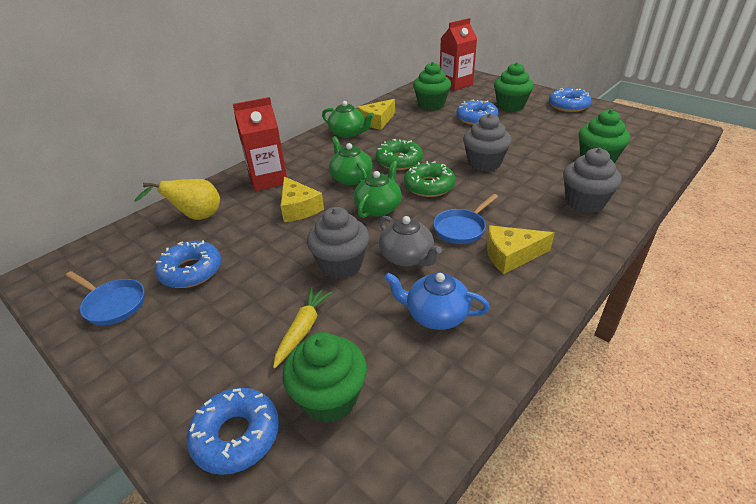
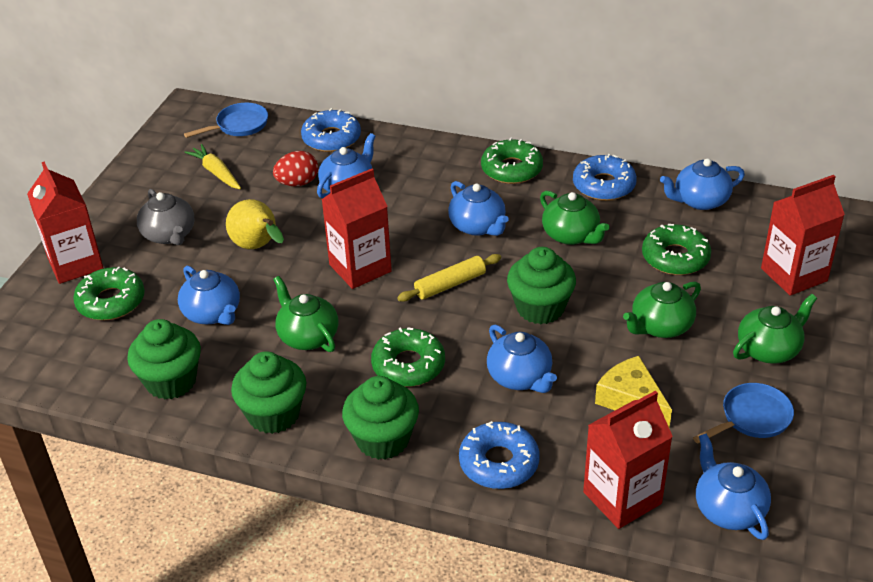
blue donut: 4 -> 3
blue teapot: 1 -> 6
green donut: 2 -> 4
green teapot: 3 -> 4
grey cupcake: 3 -> 0
red carton: 2 -> 4
red egg: 0 -> 1
yellow cheese: 3 -> 1
yellow rolling pin: 0 -> 1

